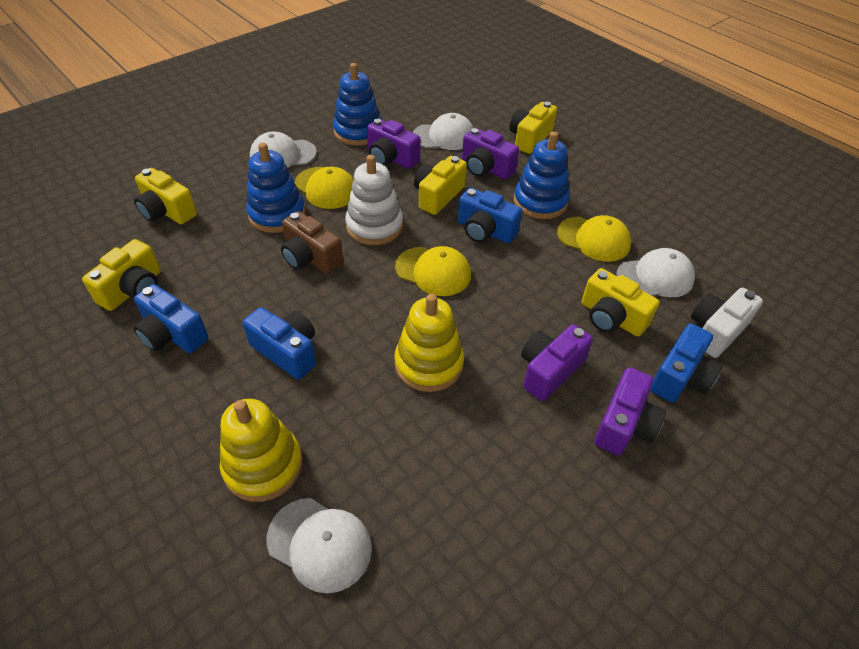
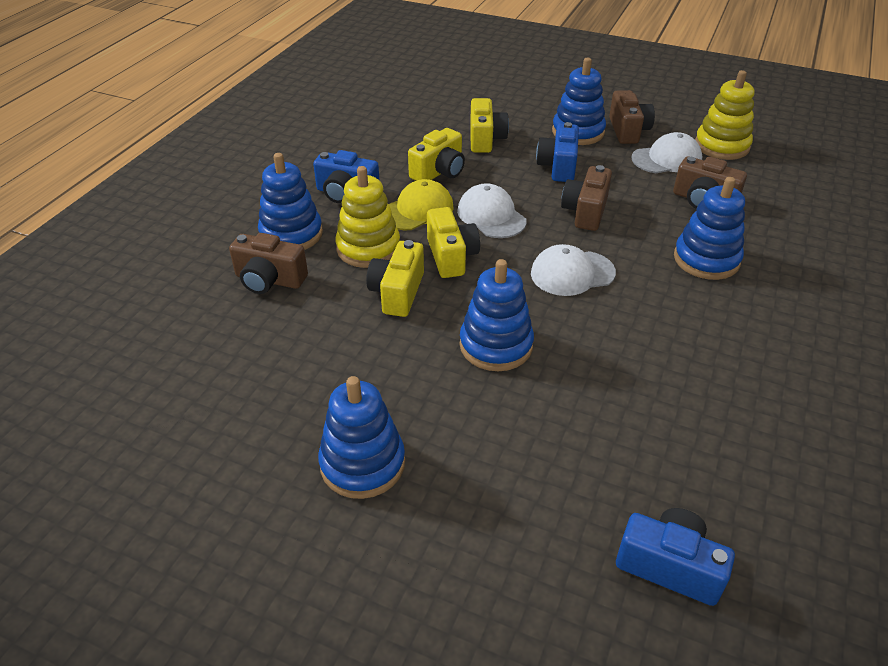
blue camera: 4 -> 3
blue stacking toy: 3 -> 5
brown camera: 1 -> 4
purple camera: 4 -> 0
white camera: 1 -> 0
white cap: 4 -> 3
white stacking toy: 1 -> 0
yellow camera: 5 -> 4
yellow cap: 3 -> 1

